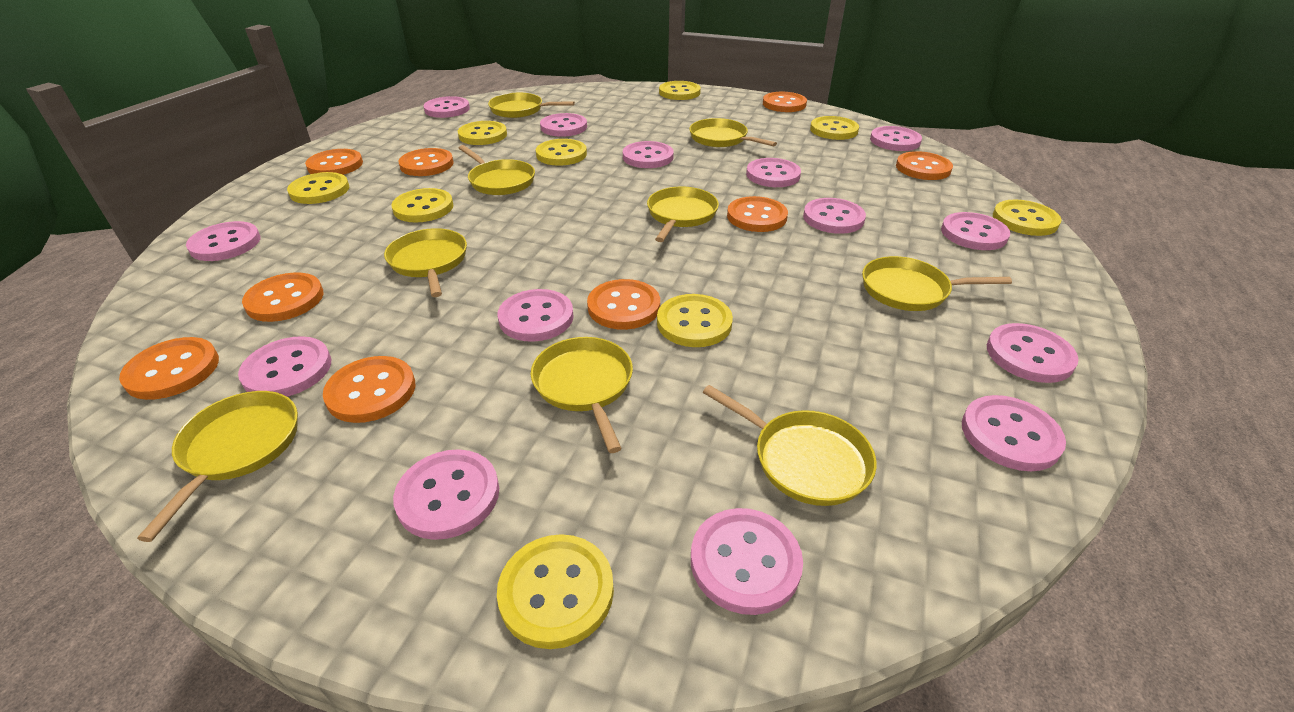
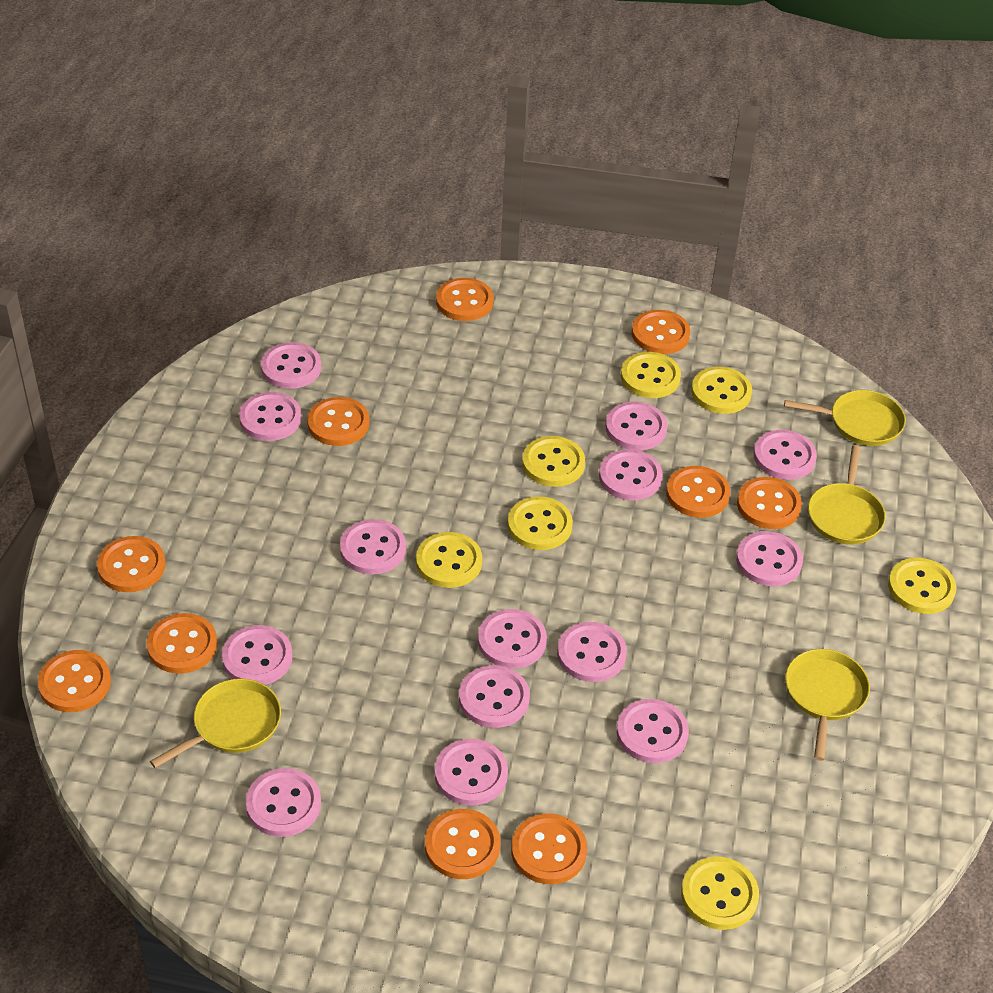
orange button: 9 -> 10
yellow button: 9 -> 7
yellow pan: 9 -> 4

